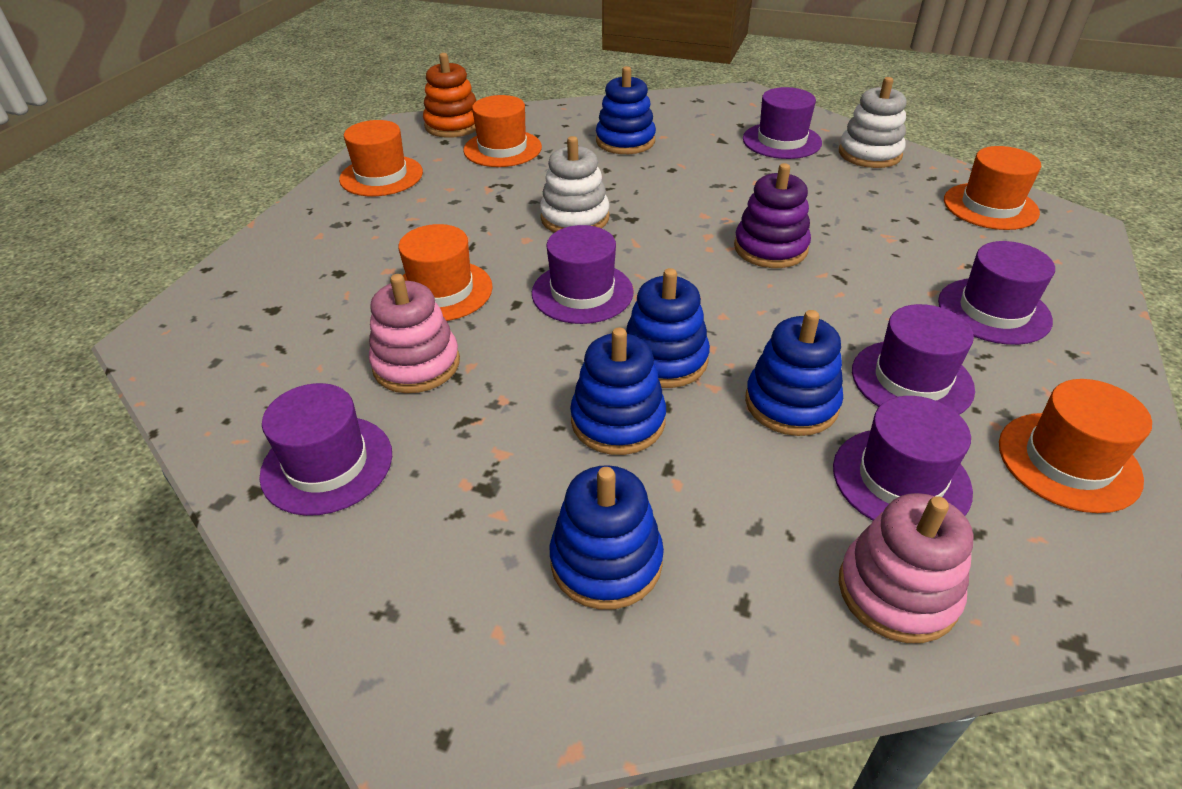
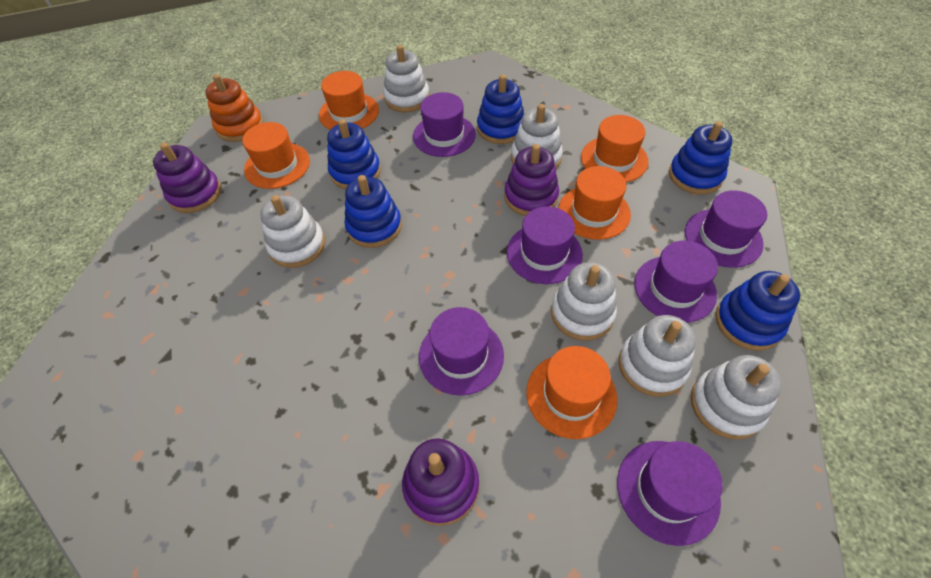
pink stacking toy: 2 -> 0
purple stacking toy: 1 -> 3
white stacking toy: 2 -> 6

